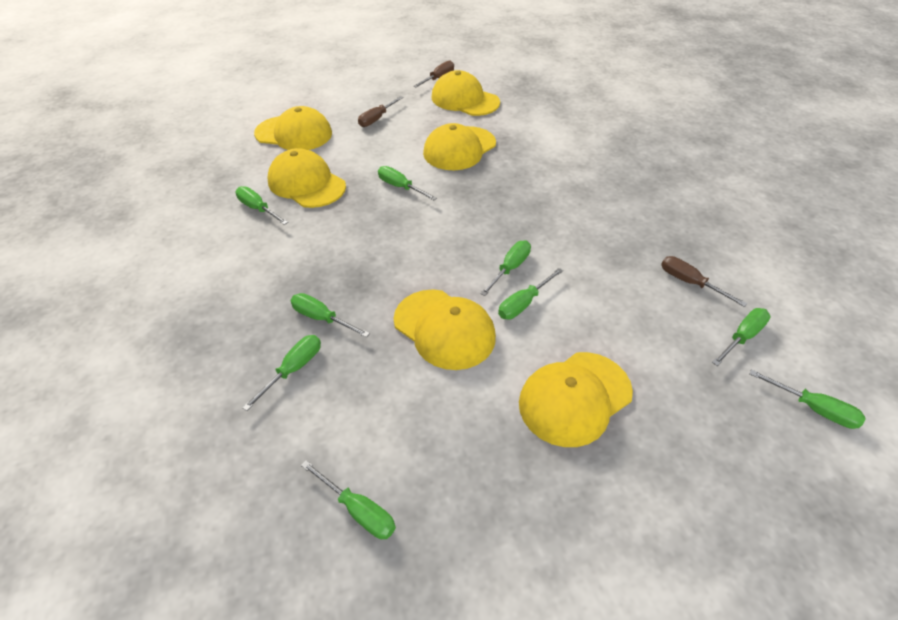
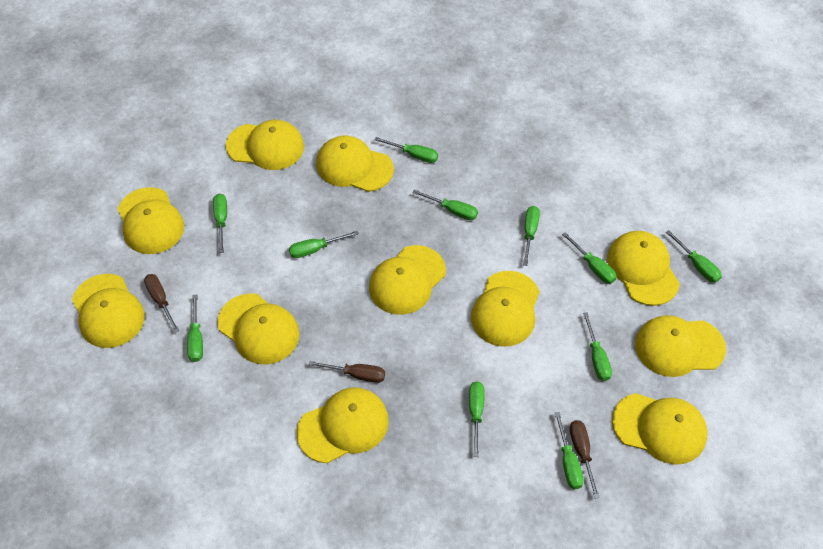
green screwdriver: 9 -> 11
yellow cap: 6 -> 11

